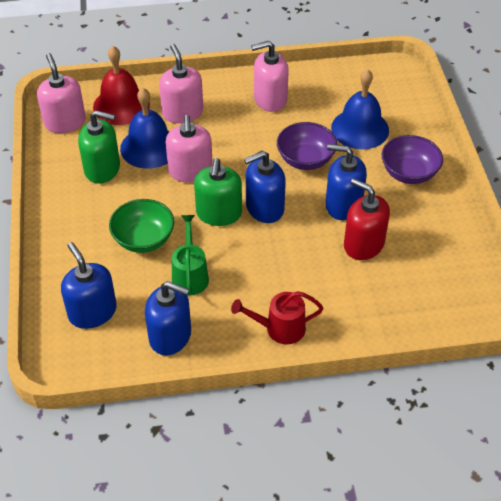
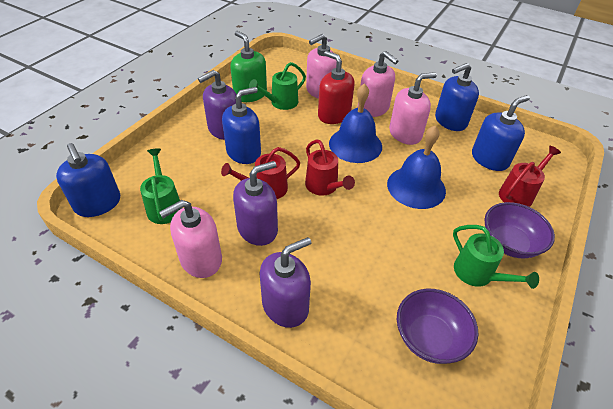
green bowl: 1 -> 0
green soap dispenser: 2 -> 1
green watering can: 1 -> 3
purple soap dispenser: 0 -> 3
red bell: 1 -> 0
red watering can: 1 -> 3

